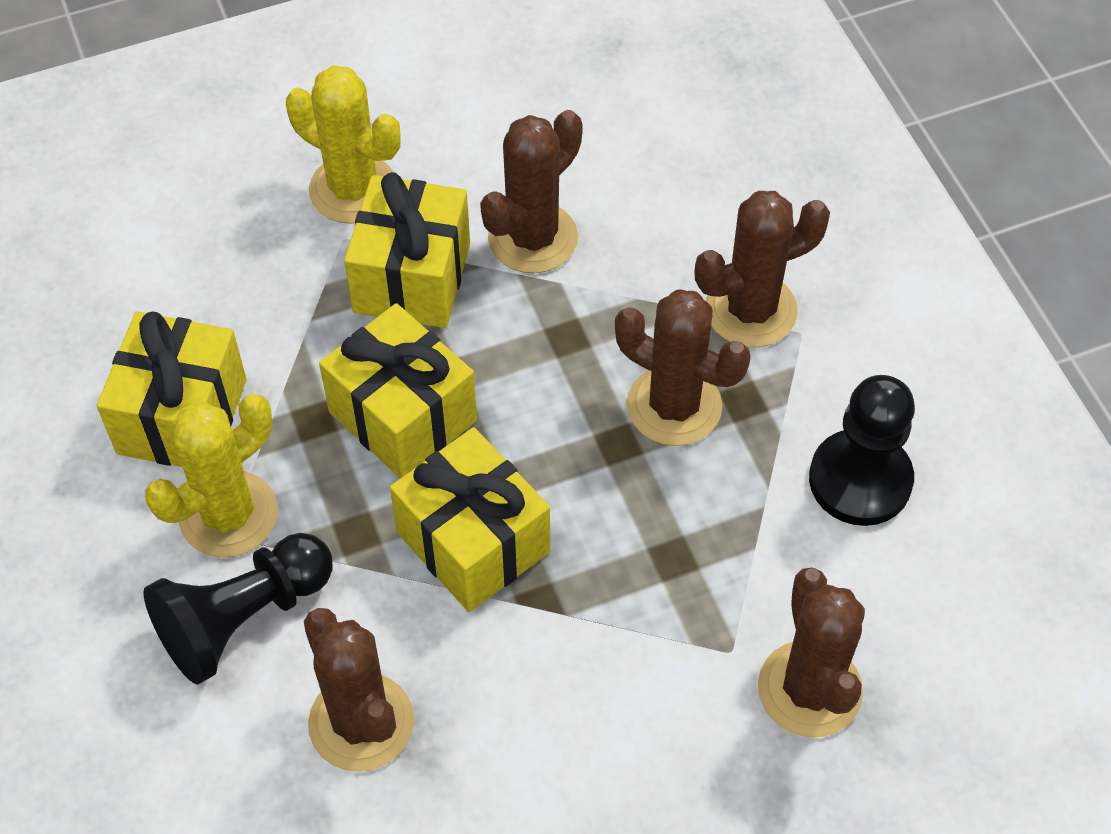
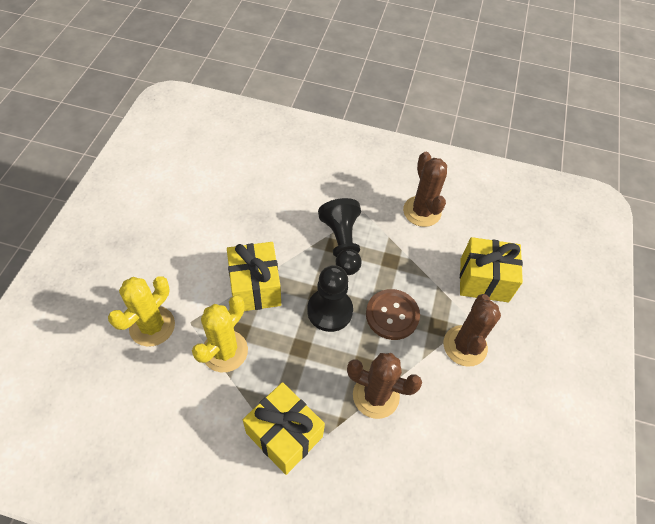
brown button: 0 -> 1
brown cactus: 5 -> 3
yellow gift: 4 -> 3

